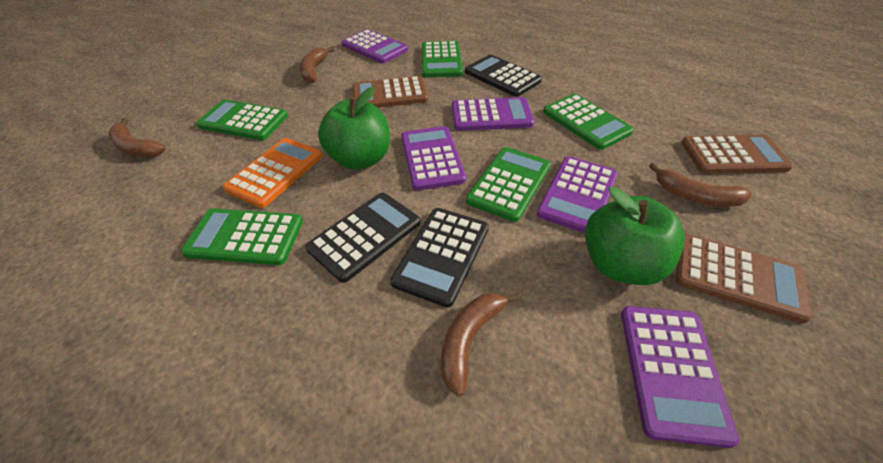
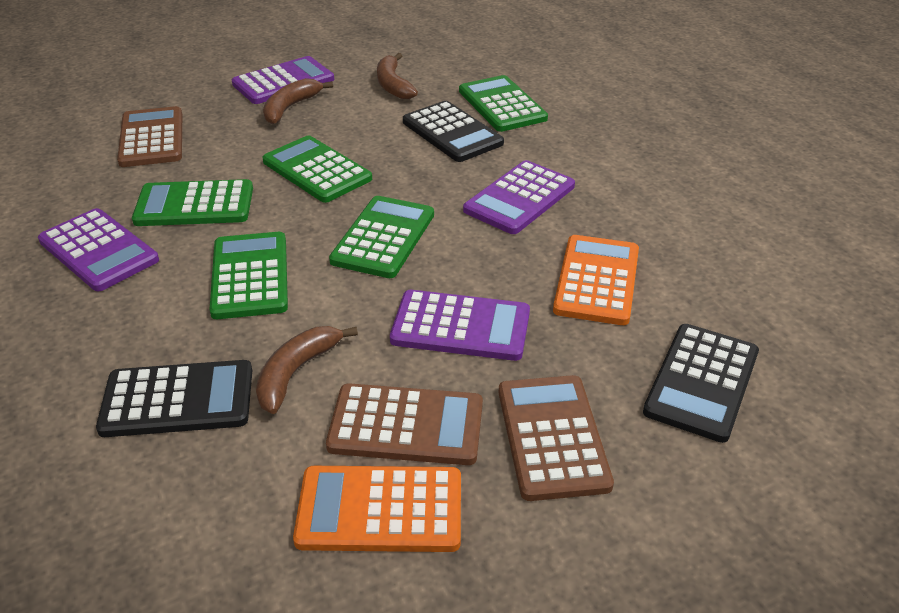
brown banana: 4 -> 3
green apple: 2 -> 0
orange calculator: 1 -> 2
purple calculator: 5 -> 4

